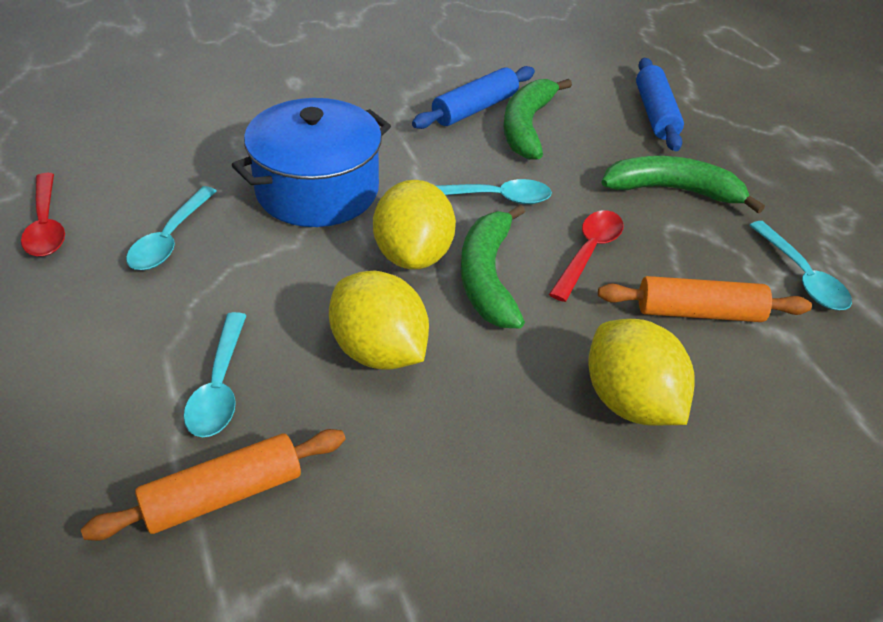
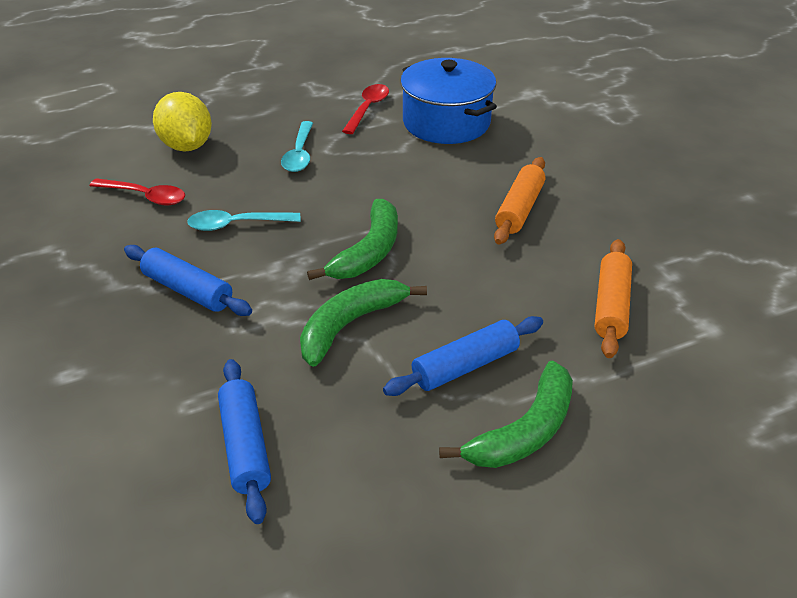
blue rolling pin: 2 -> 3
turquoise spoon: 4 -> 2
yellow lemon: 3 -> 1

